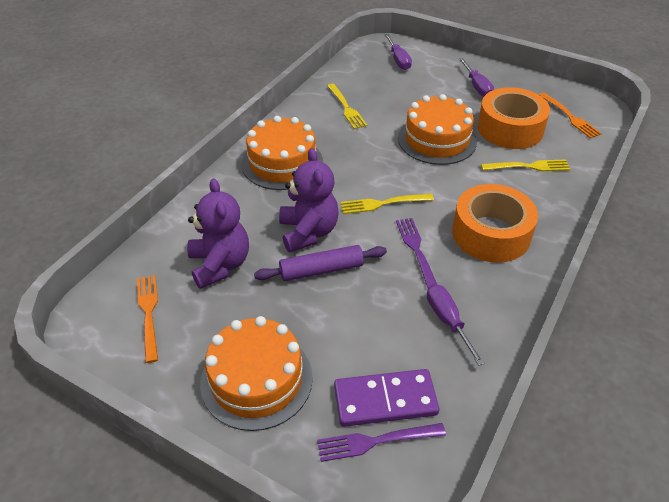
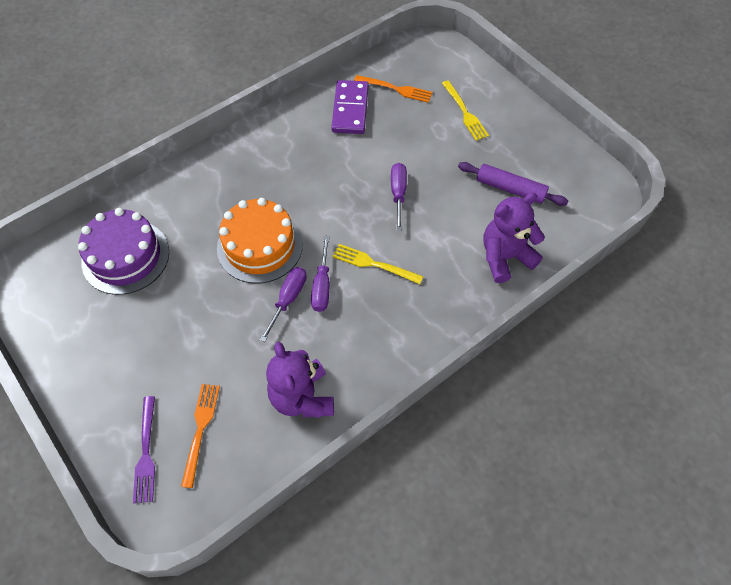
orange cake: 3 -> 1
orange tape: 2 -> 0
purple cake: 0 -> 1
purple fork: 2 -> 1
yellow fork: 3 -> 2

